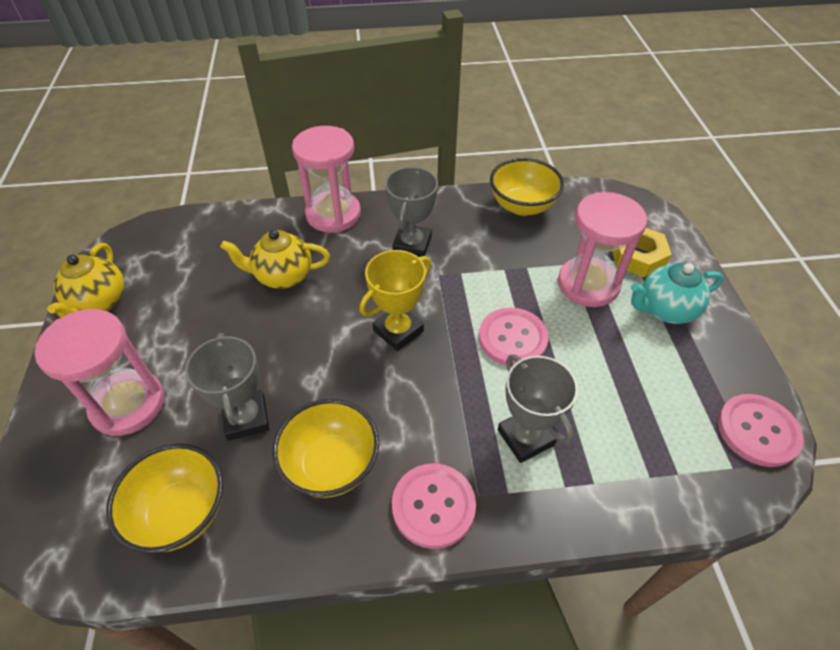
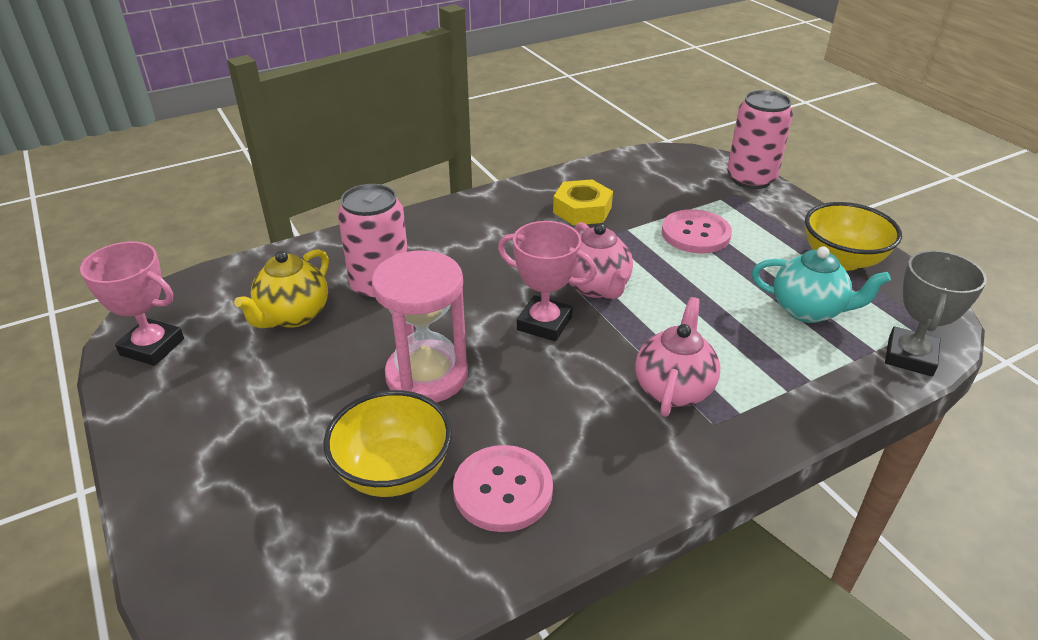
grey trophy: 3 -> 1
pink button: 3 -> 2
pink can: 0 -> 2
pink hourglass: 3 -> 1
pink teapot: 0 -> 2
pink trophy: 0 -> 2
yellow bowl: 3 -> 2
yellow teapot: 2 -> 1
yellow trophy: 1 -> 0

